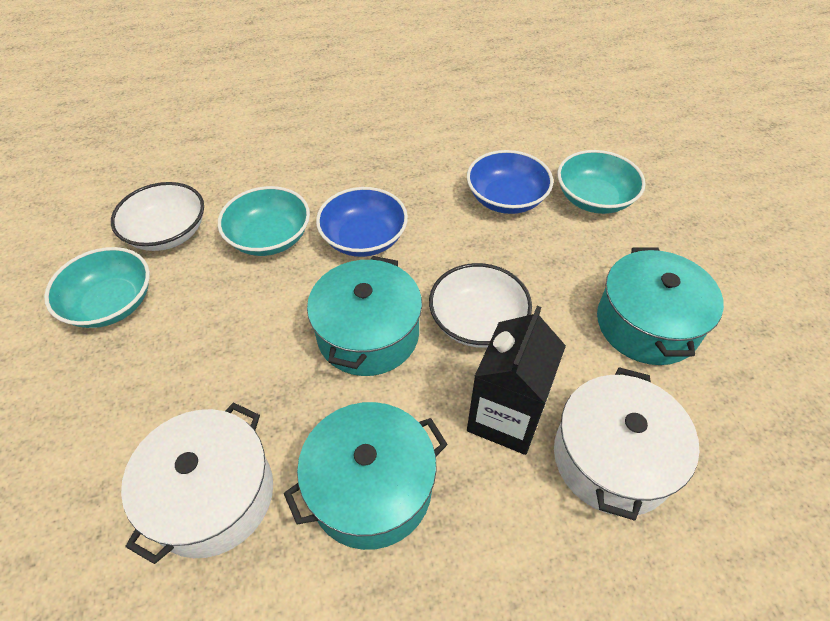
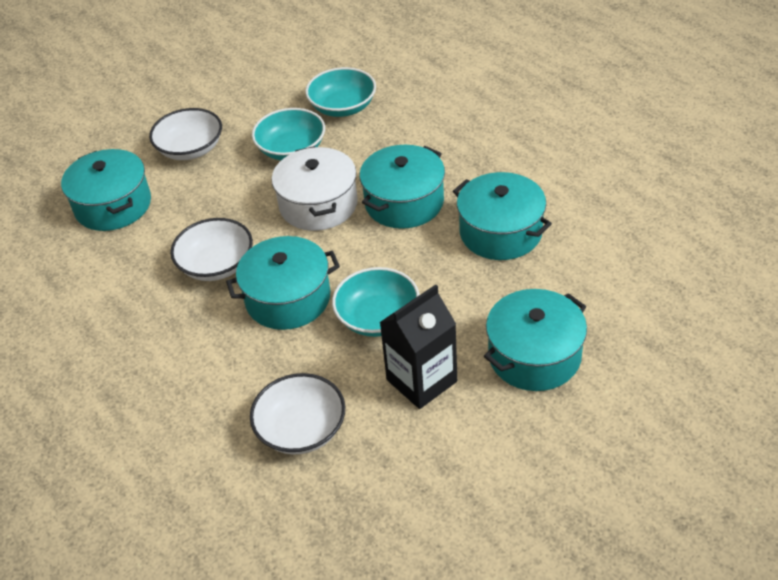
blue bowl: 2 -> 0
turquoise pot: 3 -> 5
white bowl: 2 -> 3
white pot: 2 -> 1

